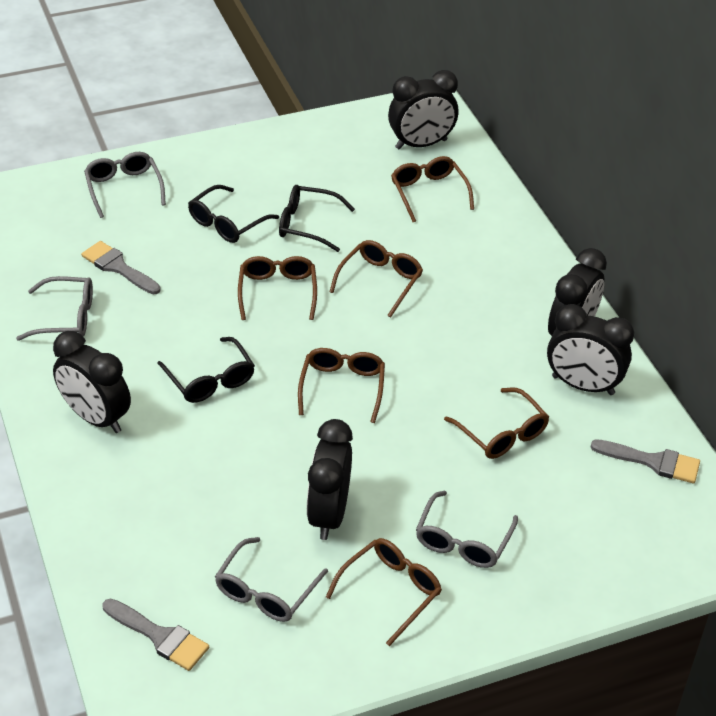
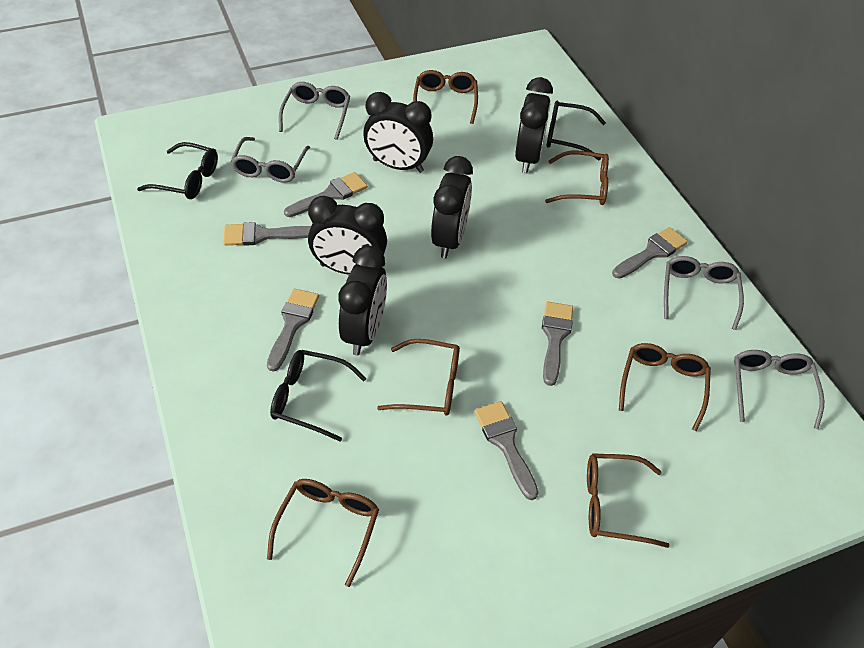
grey brush: 3 -> 6

